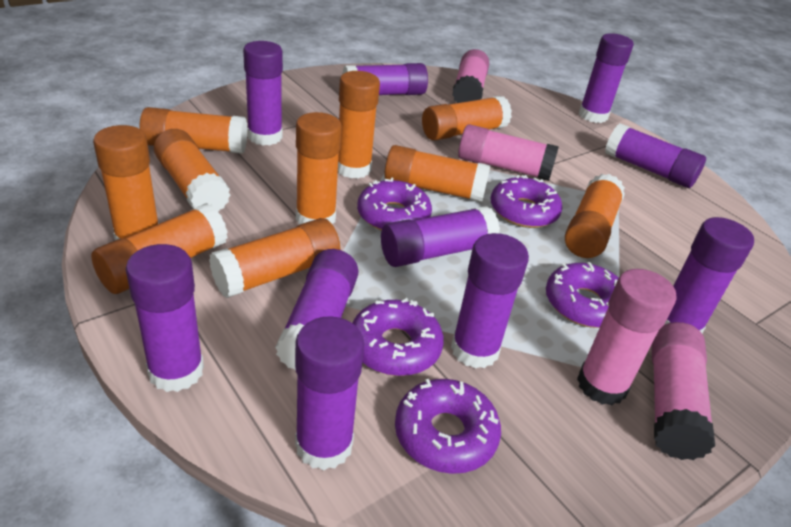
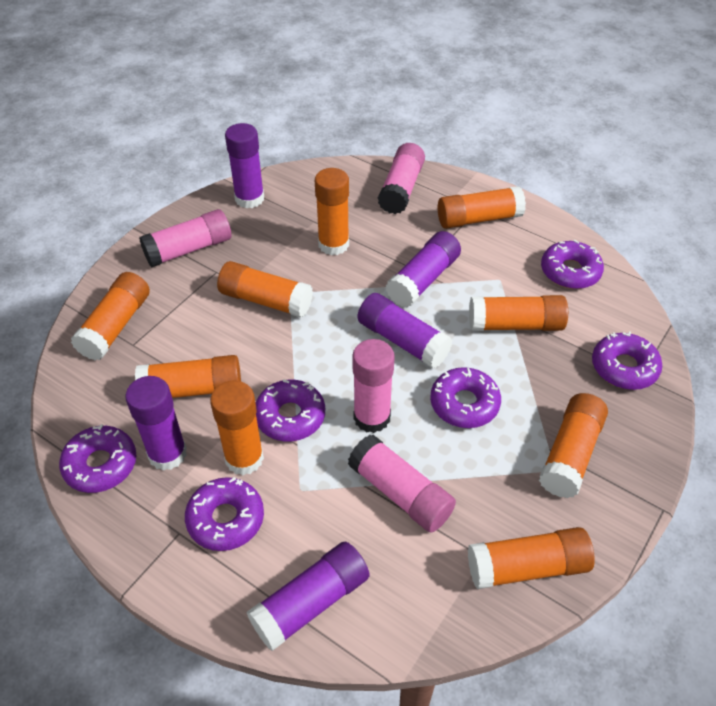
orange glue stick: 10 -> 9
purple donut: 5 -> 6
purple glue stick: 10 -> 5

